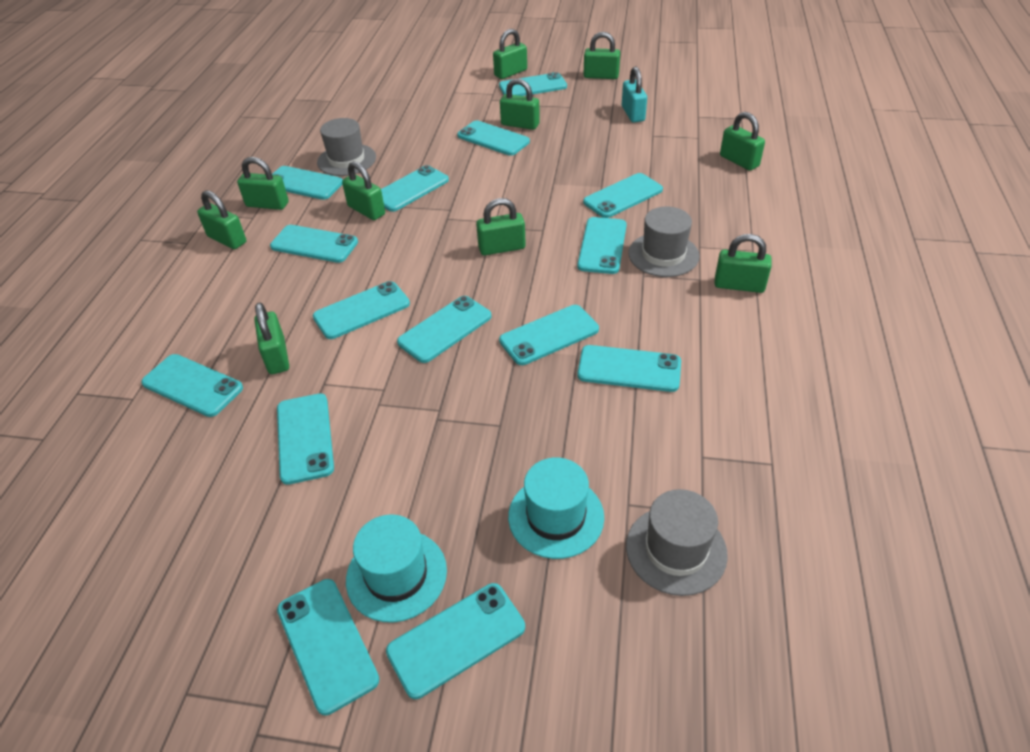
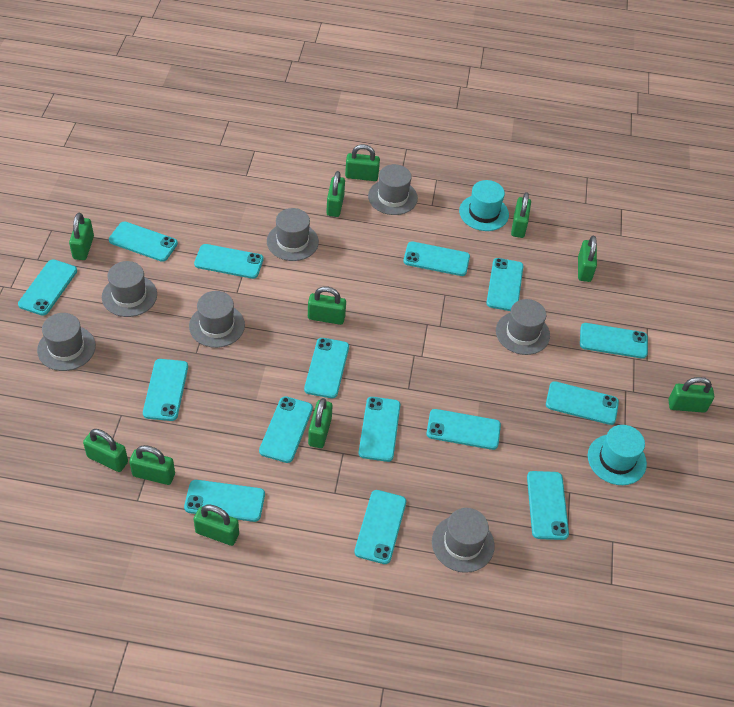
green padlock: 10 -> 11
grey hat: 3 -> 7
turquoise padlock: 1 -> 0

